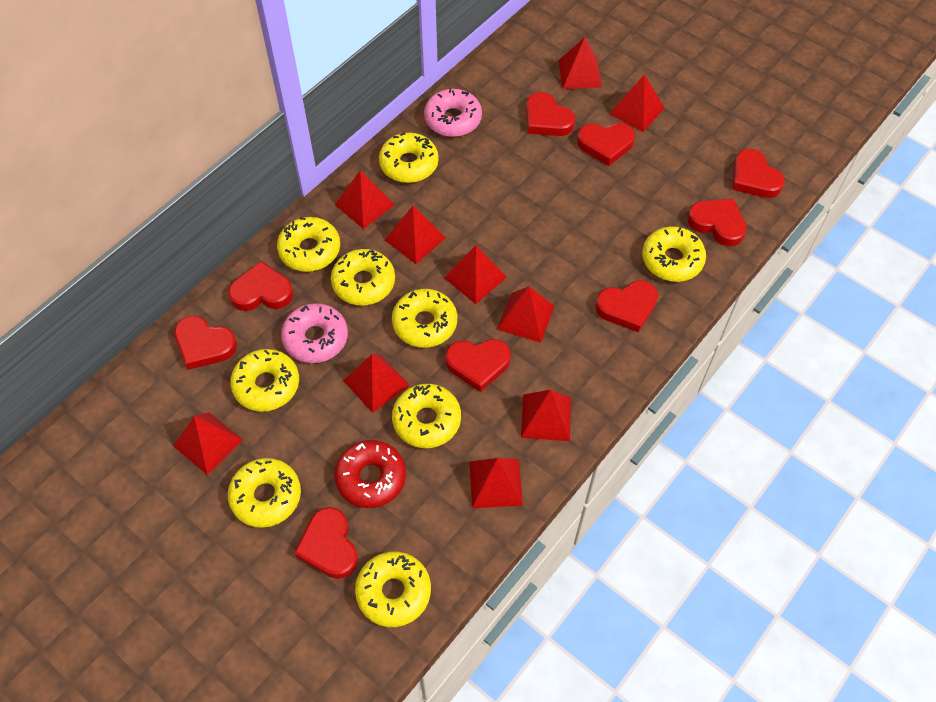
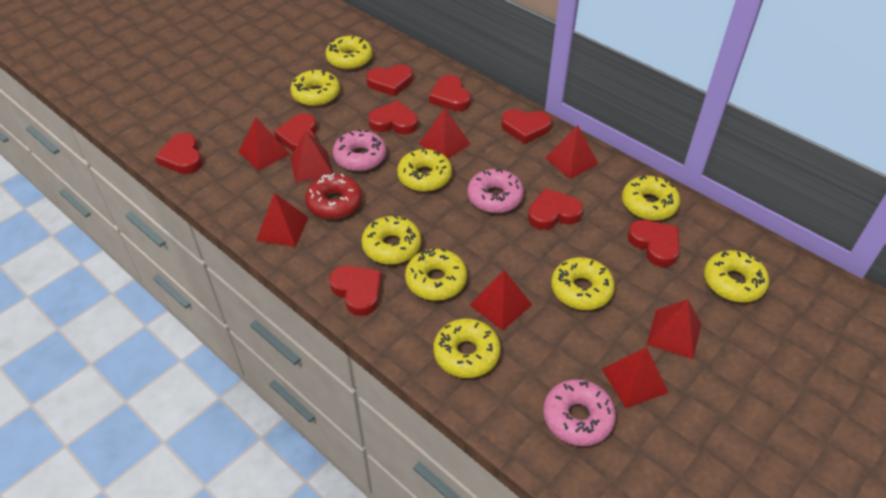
pink donut: 2 -> 3
red pyramid: 10 -> 8

